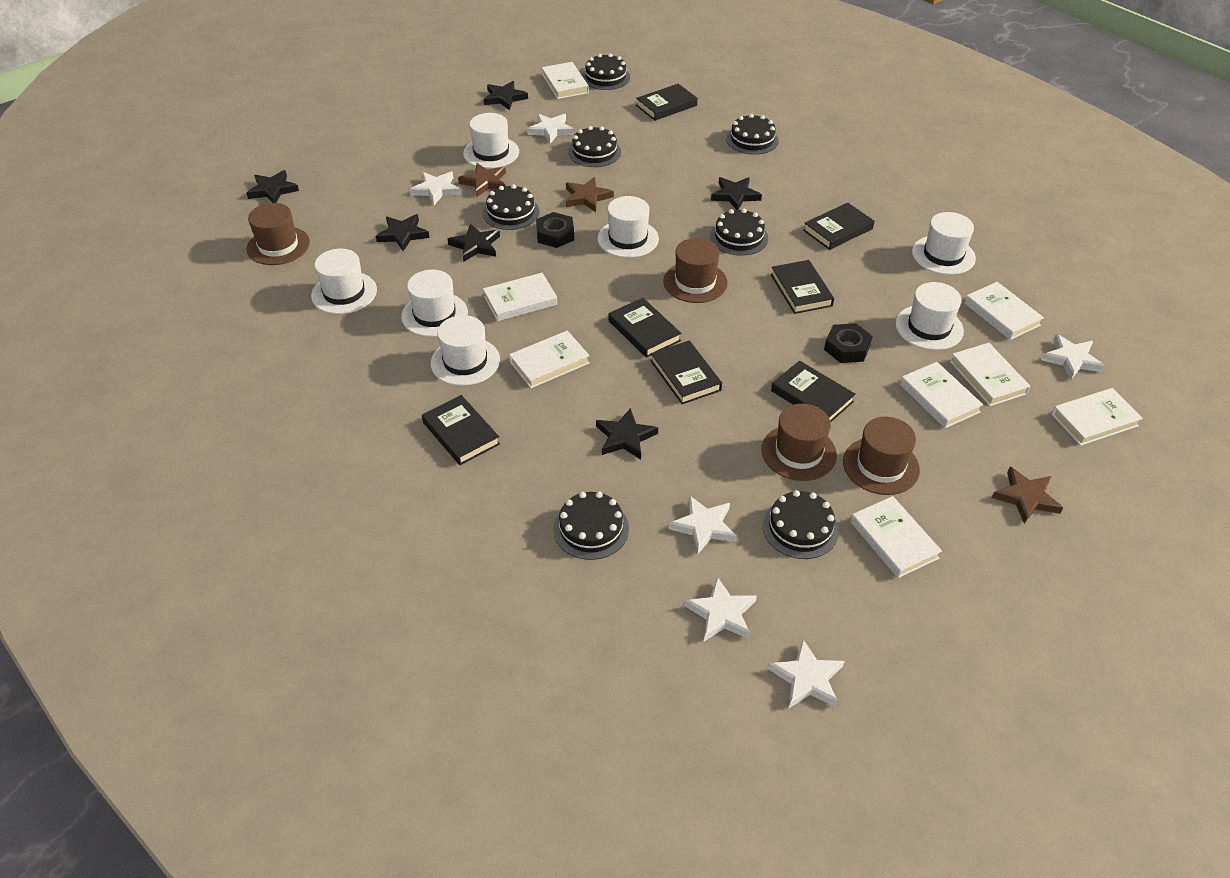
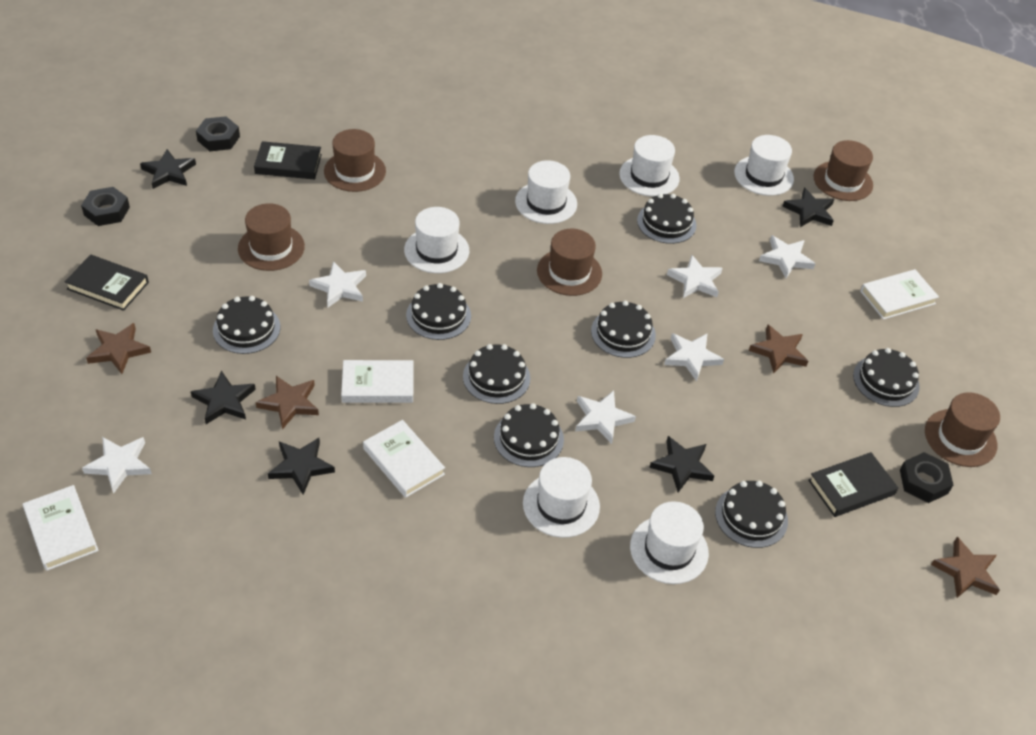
black book: 7 -> 3
black cake: 7 -> 8
black nut: 2 -> 3
black star: 6 -> 5
brown hat: 4 -> 5
brown star: 3 -> 4
white book: 8 -> 4
white hat: 7 -> 6

